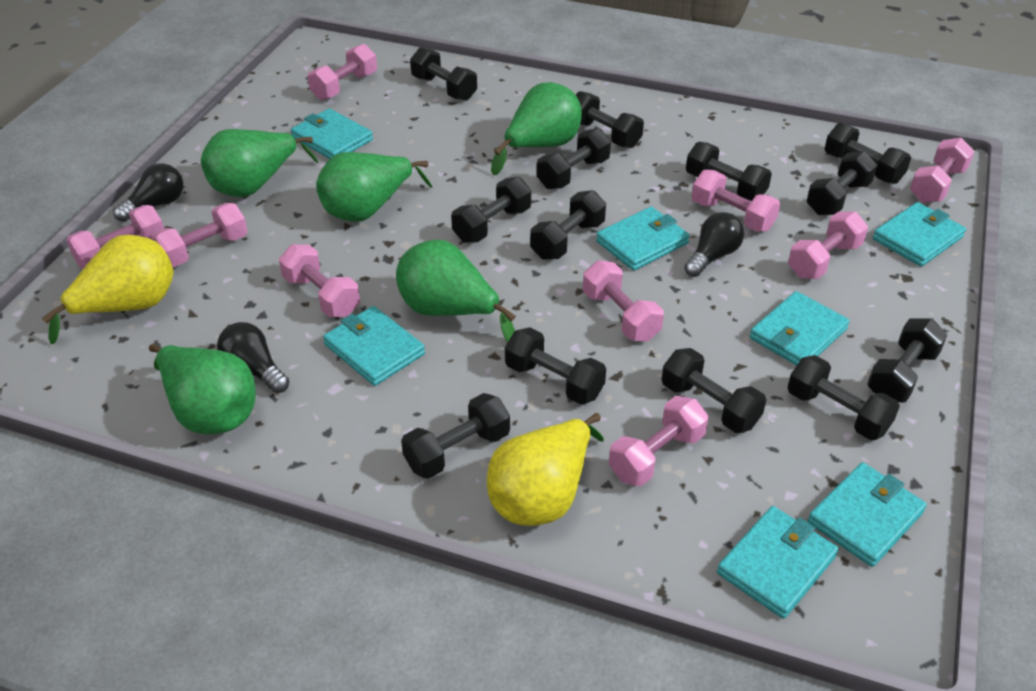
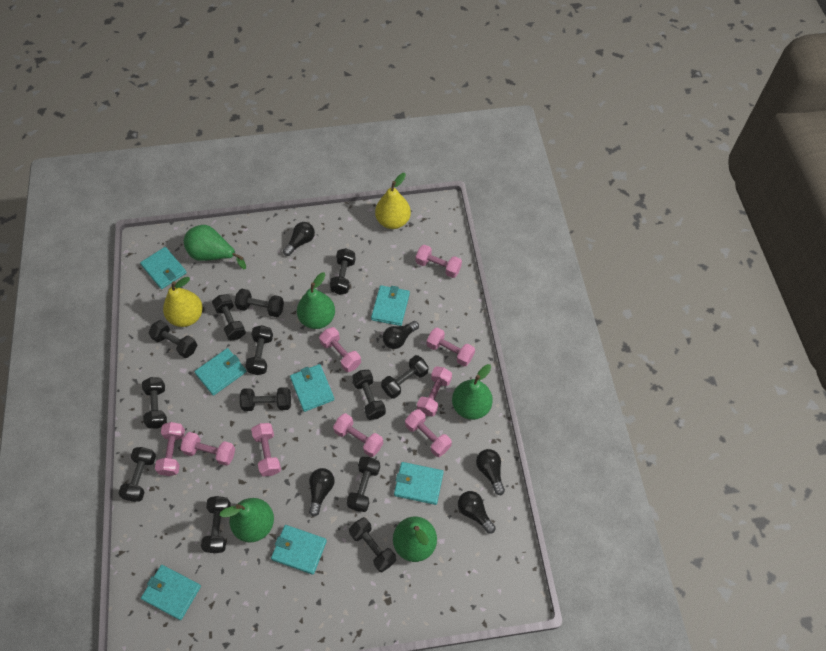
black light bulb: 3 -> 5

